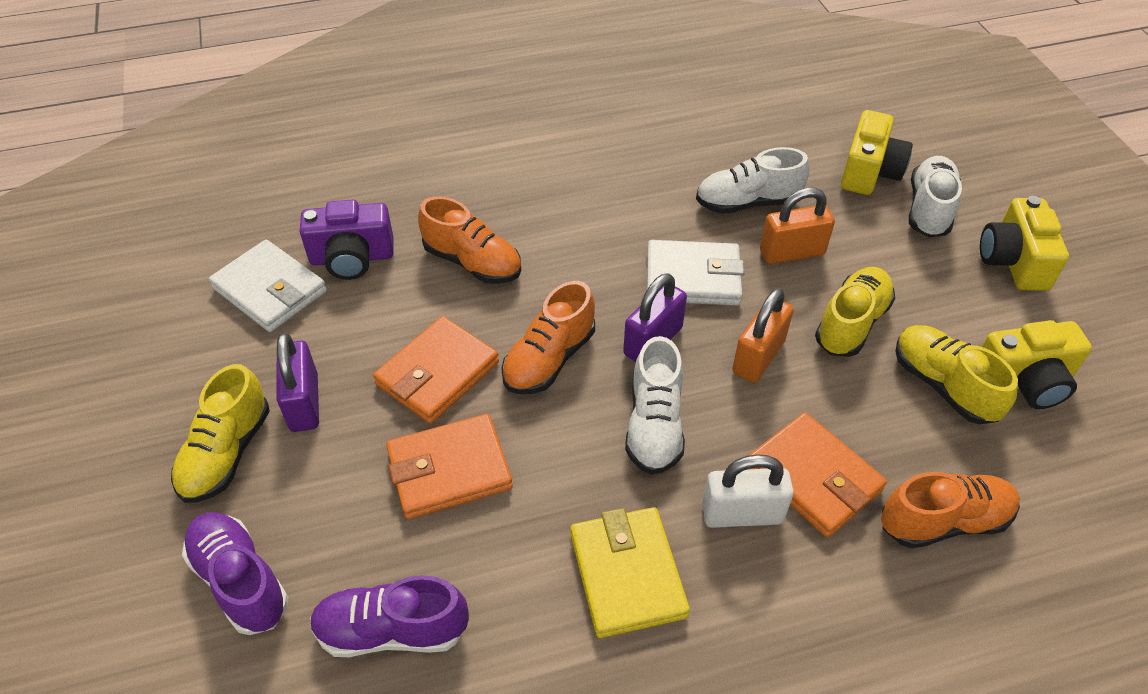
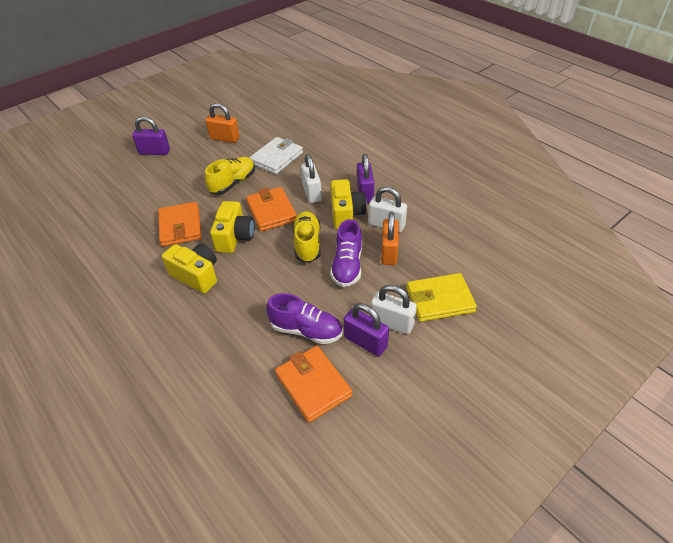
orange shoe: 3 -> 0
purple camera: 1 -> 0
purple padlock: 2 -> 3
white padlock: 1 -> 3
white shoe: 3 -> 0
white wallet: 2 -> 1
yellow shoe: 3 -> 2

